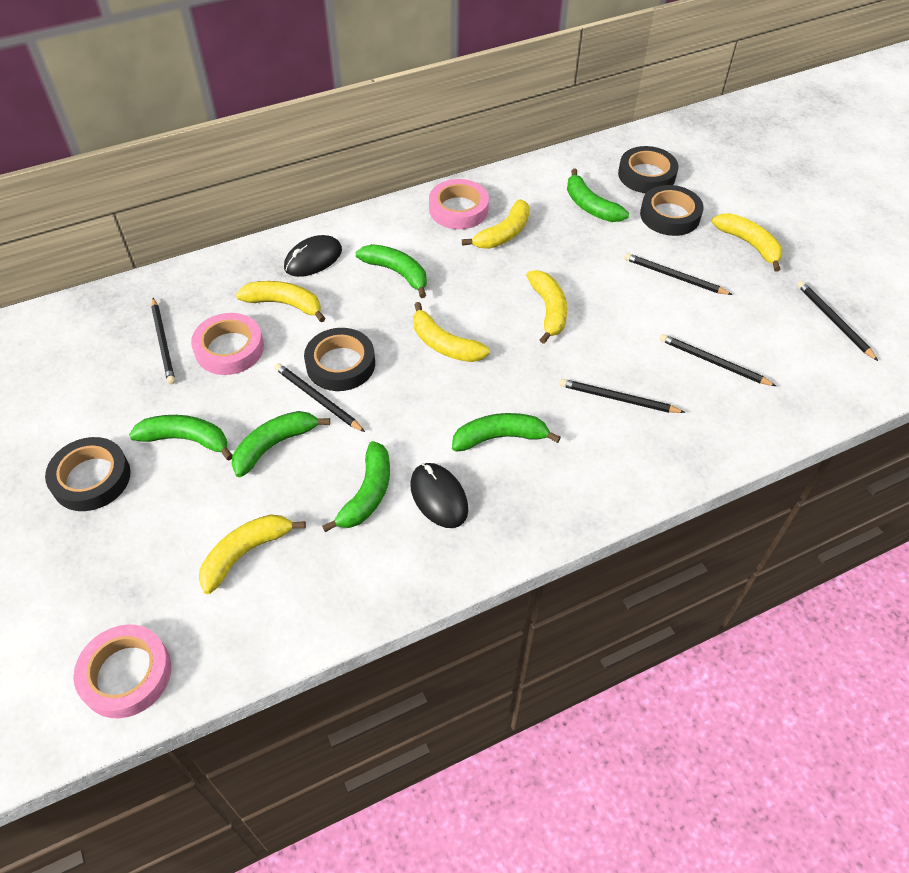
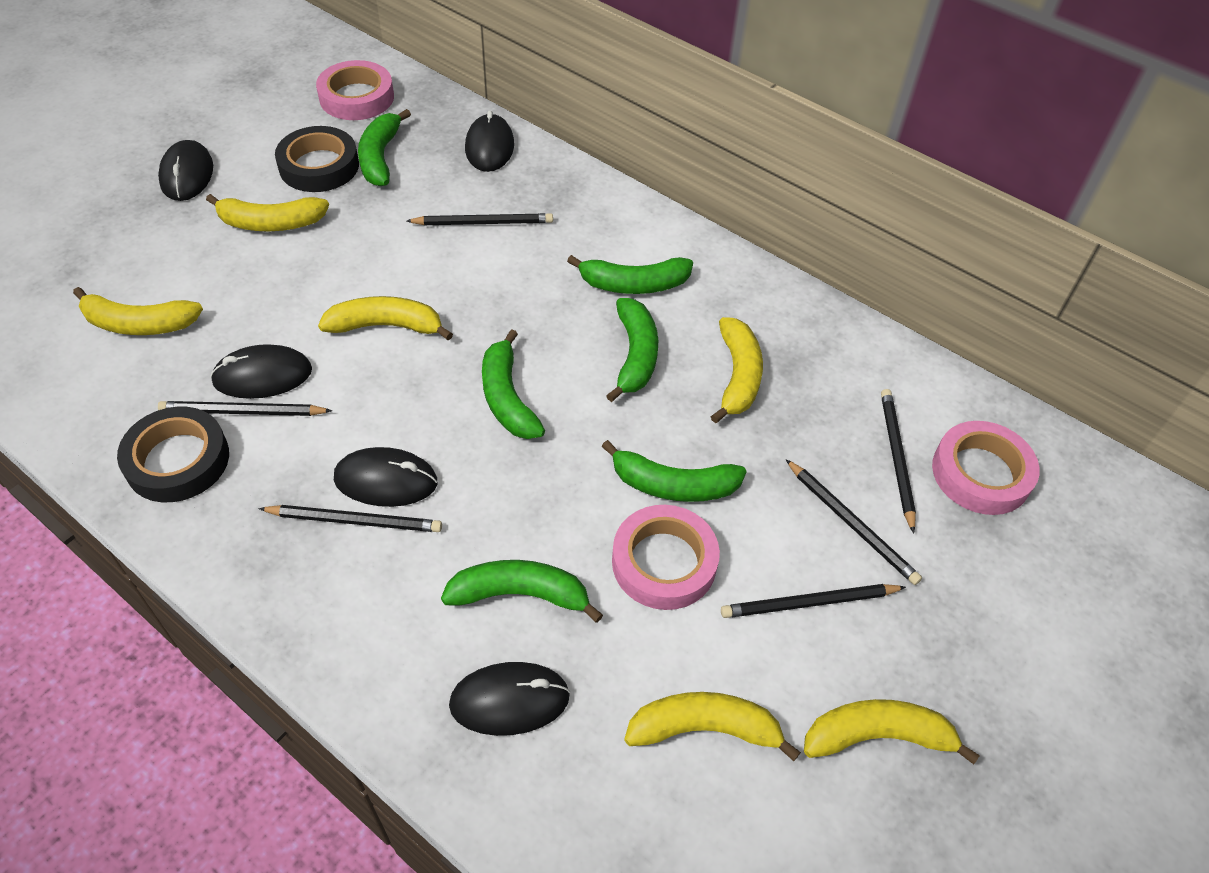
black mouse: 2 -> 5
black tape: 4 -> 2

